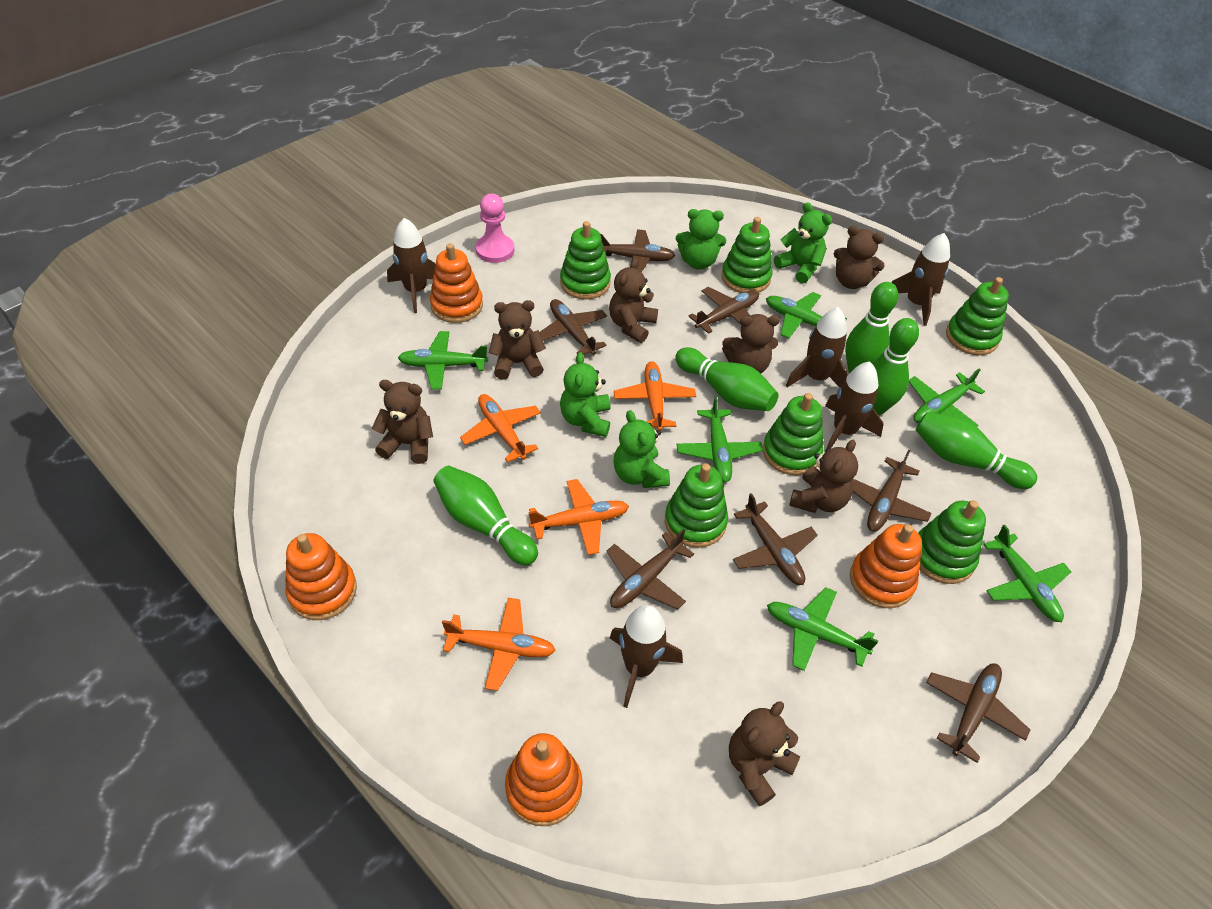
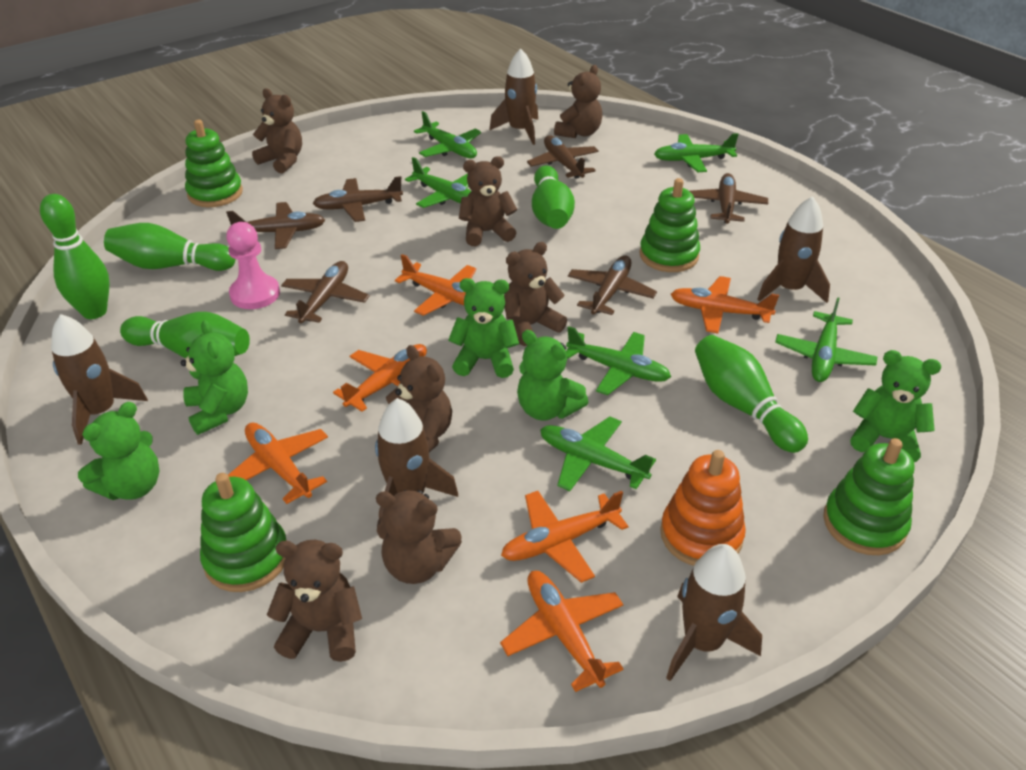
brown plane: 7 -> 6
green stacking toy: 6 -> 4
green teddy bear: 4 -> 5
orange plane: 4 -> 6
orange stacking toy: 4 -> 1

